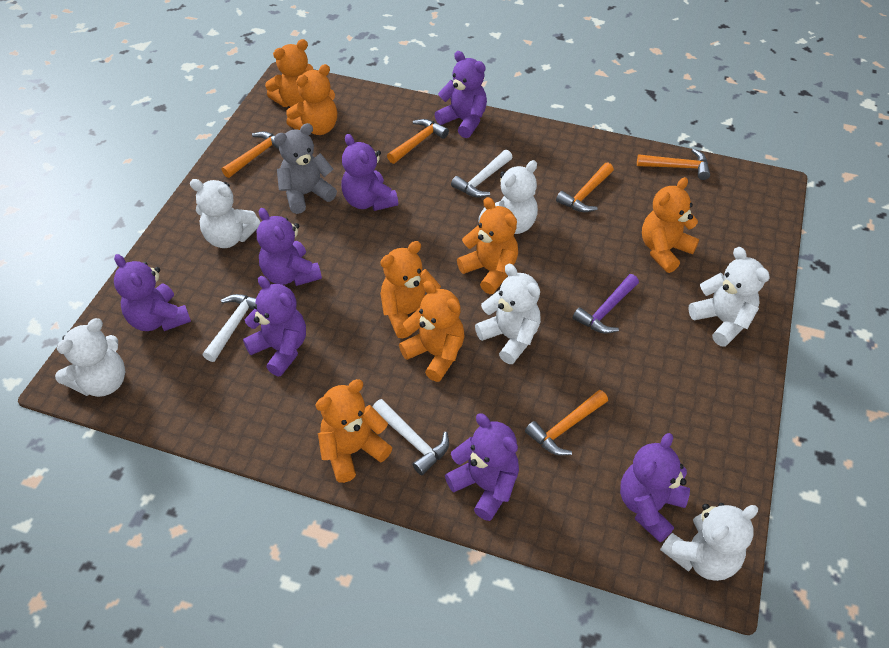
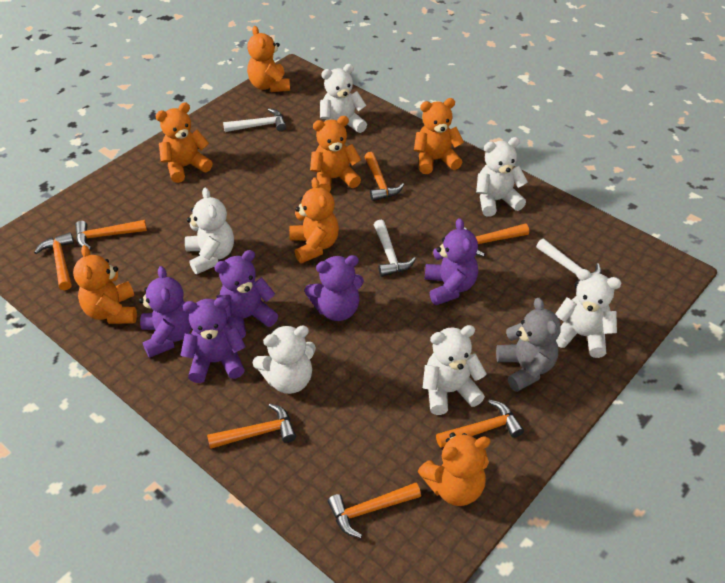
orange hammer: 5 -> 7
purple hammer: 1 -> 0
purple teddy bear: 7 -> 5

